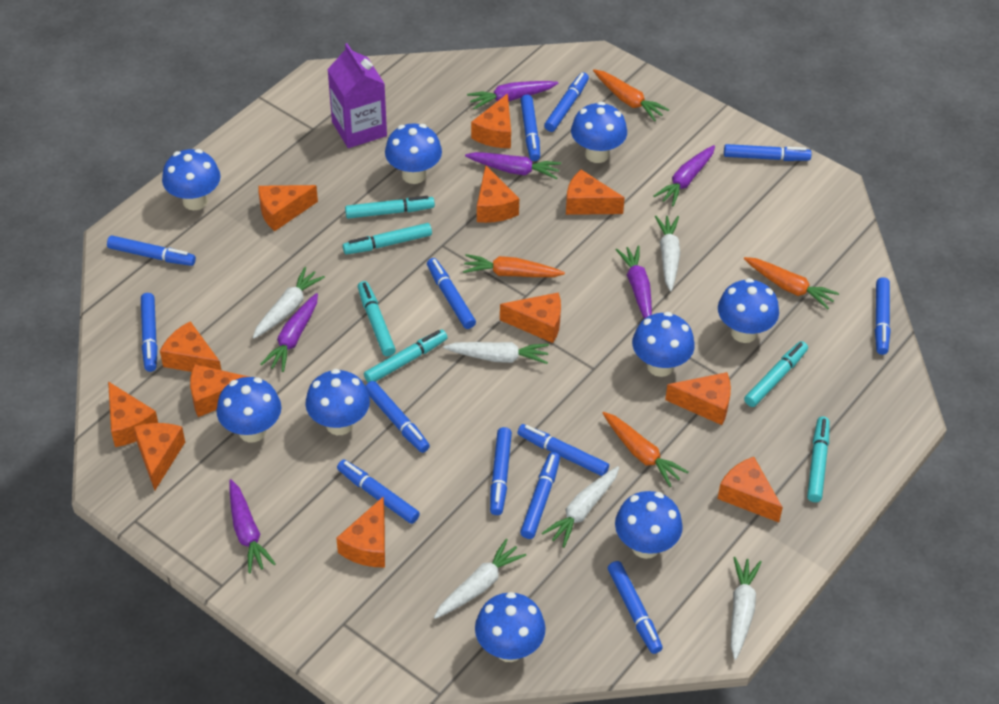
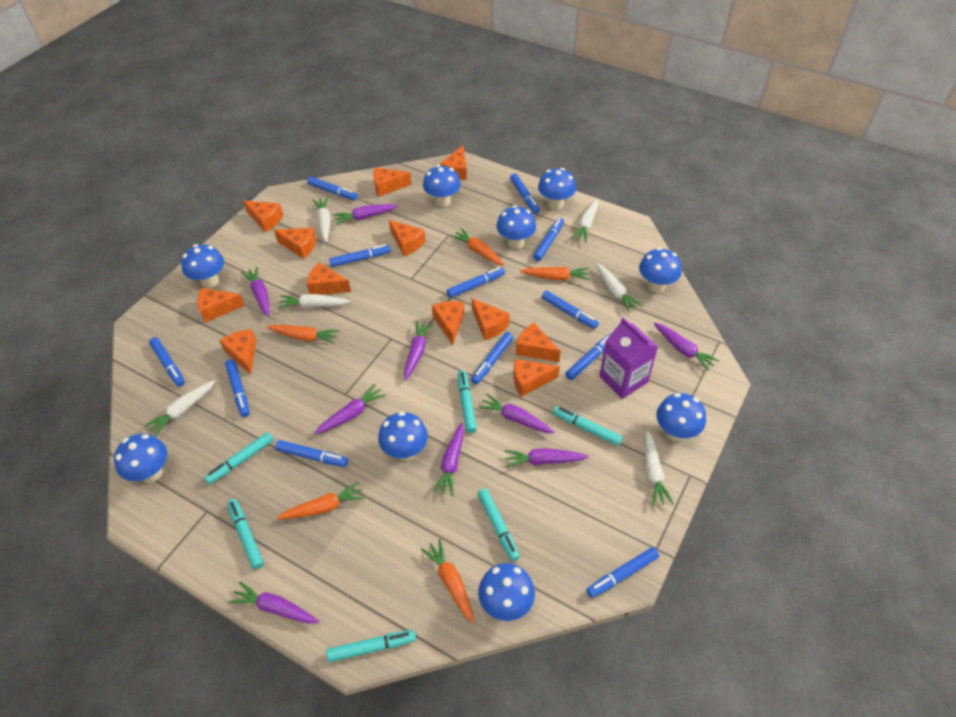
blue marker: 13 -> 12
orange carrot: 4 -> 5
purple carrot: 6 -> 9

